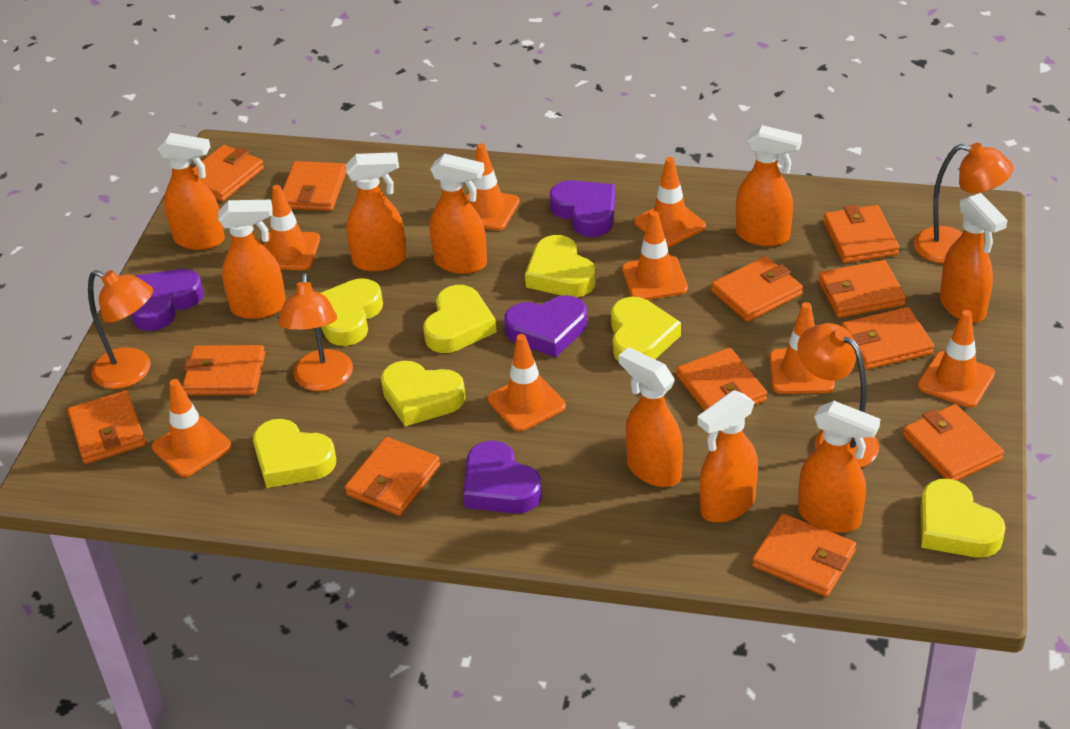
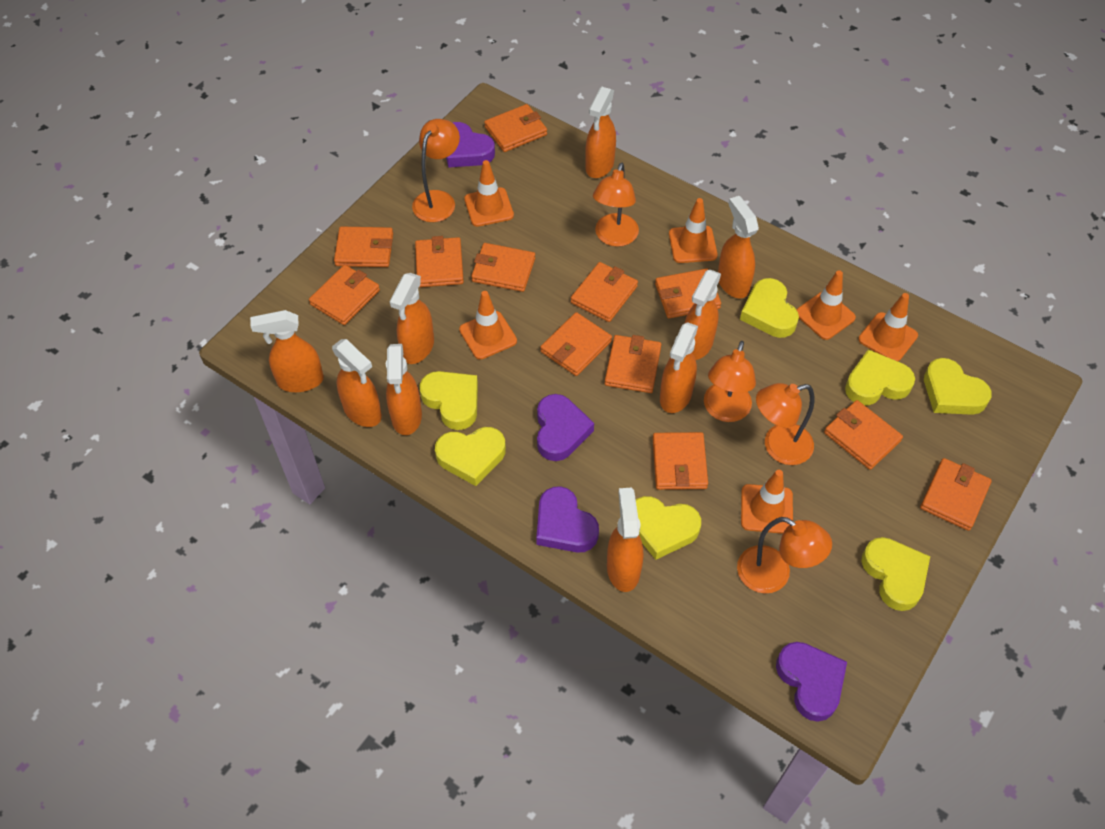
orange lamp: 4 -> 5
orange traffic cone: 8 -> 6

